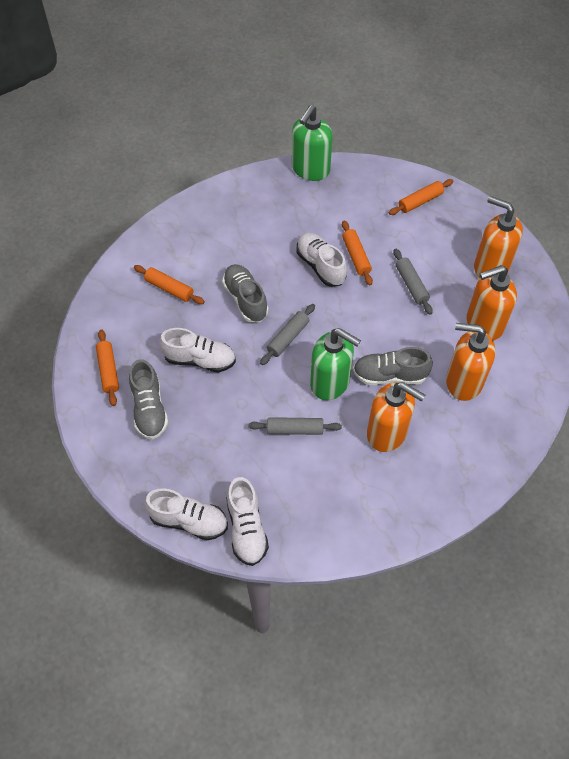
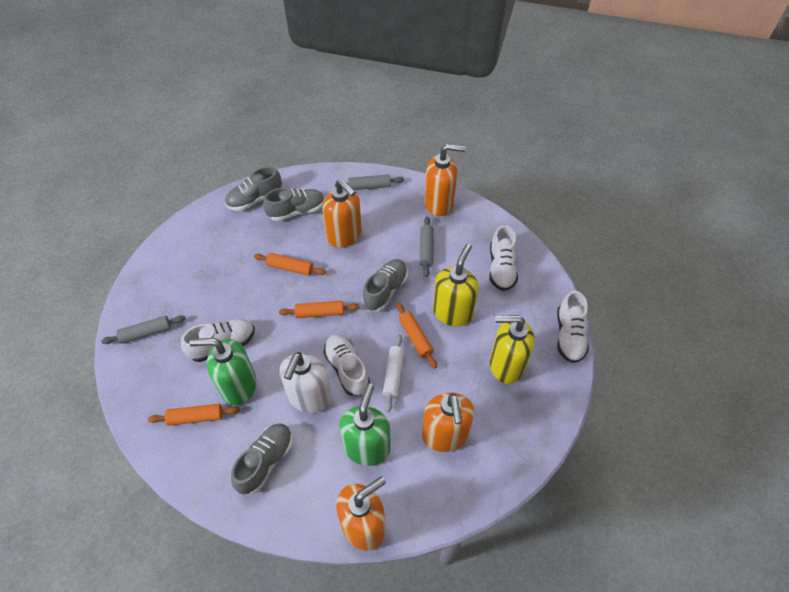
grey shoe: 3 -> 4
white rolling pin: 0 -> 1
white soap dispenser: 0 -> 1
yellow soap dispenser: 0 -> 2

